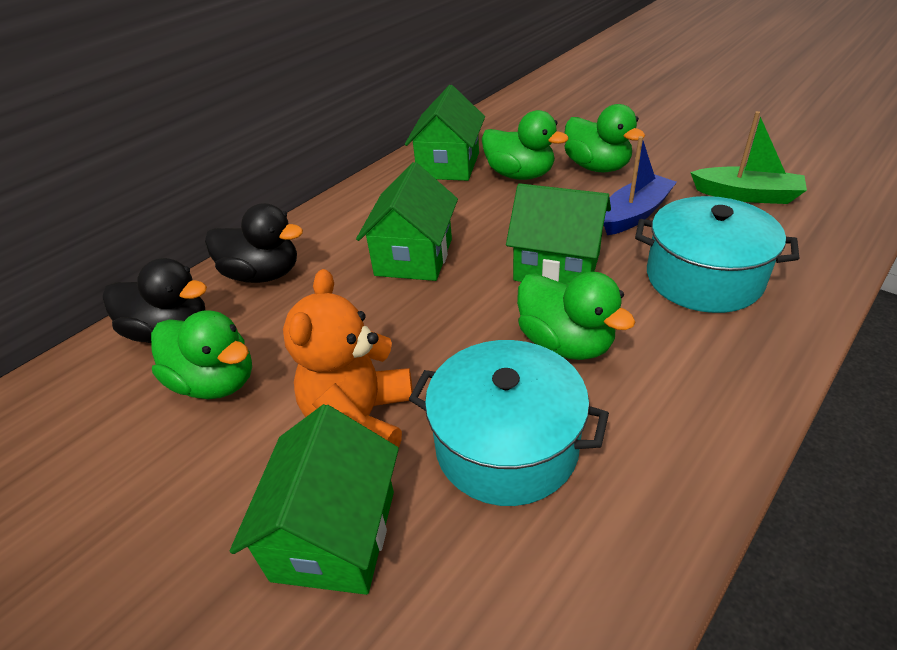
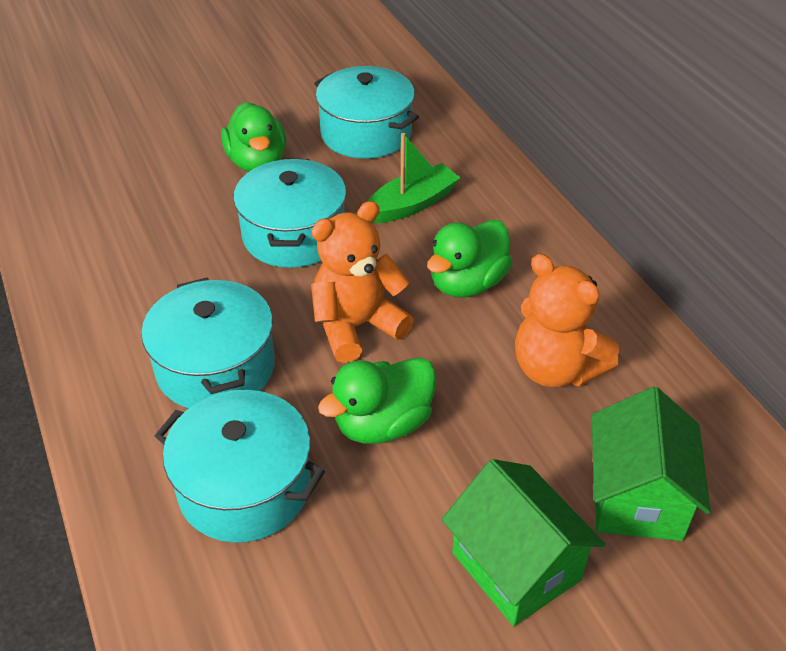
black duck: 2 -> 0
blue boat: 1 -> 0
green duck: 4 -> 3
green house: 4 -> 2
orange teddy bear: 1 -> 2
turquoise pot: 2 -> 4

